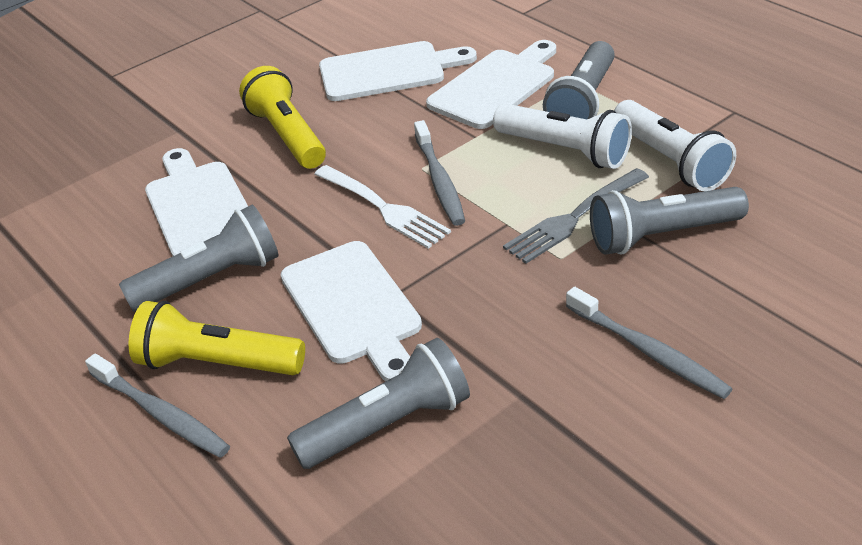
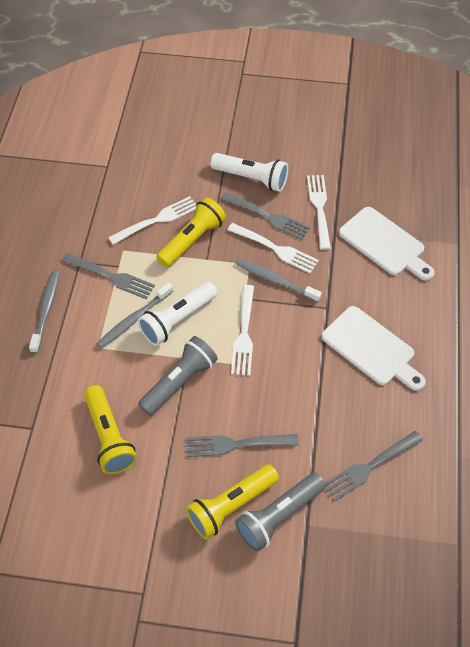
grey flashlight: 4 -> 2
grey fork: 1 -> 4
white cutting board: 4 -> 2
white fork: 1 -> 4
yellow flashlight: 2 -> 3

